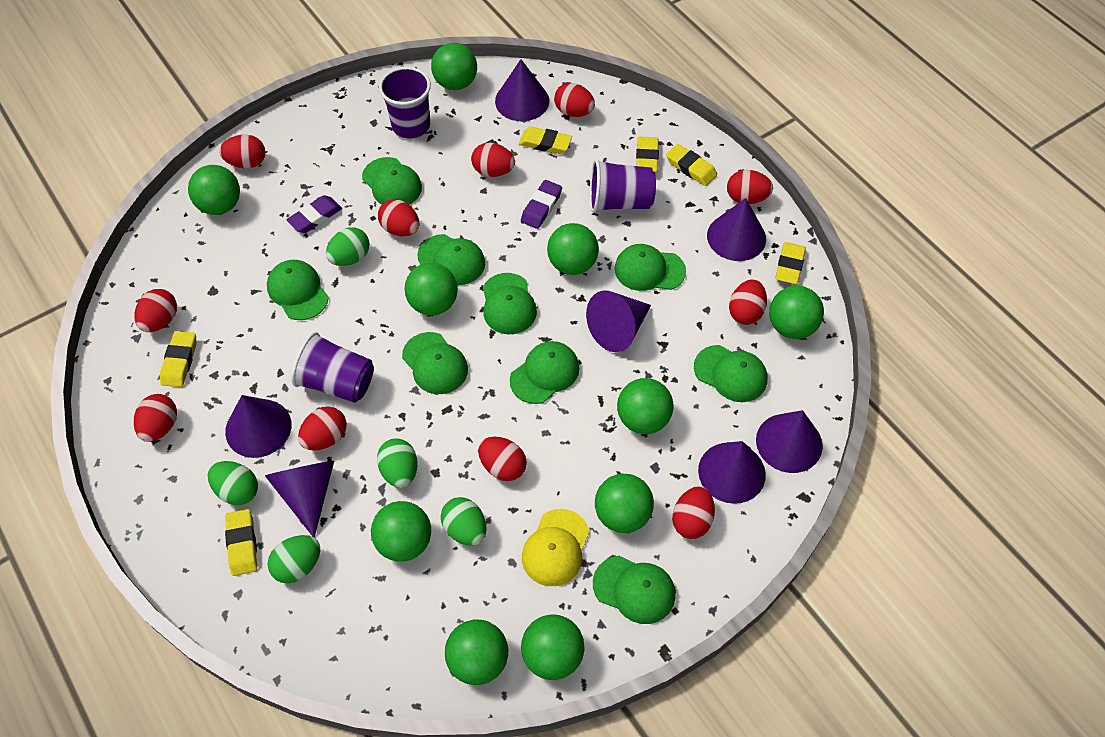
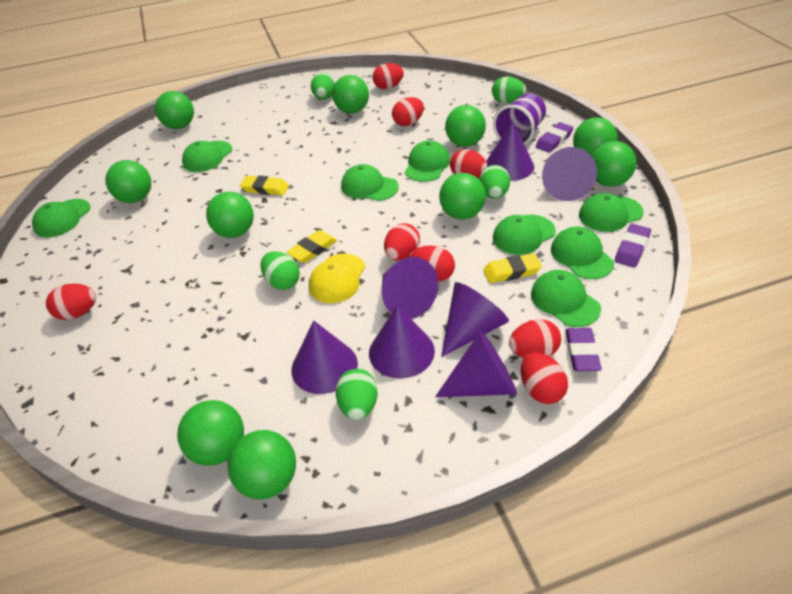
green cap: 9 -> 8
purple cup: 3 -> 1
purple eraser: 2 -> 3
red egg: 11 -> 8
yellow eraser: 6 -> 3

